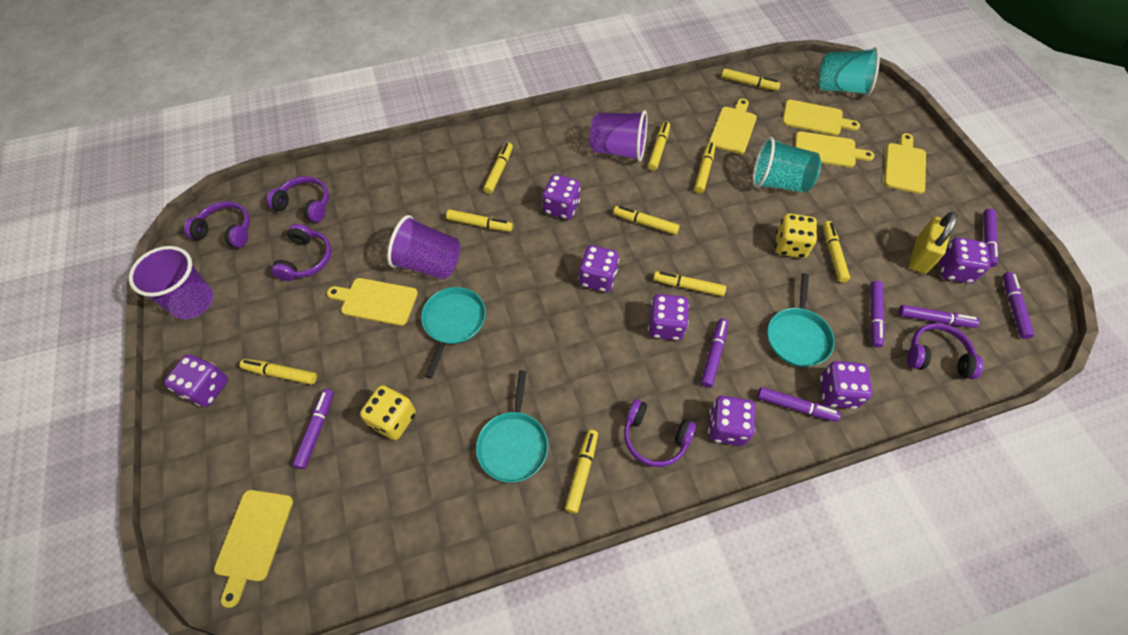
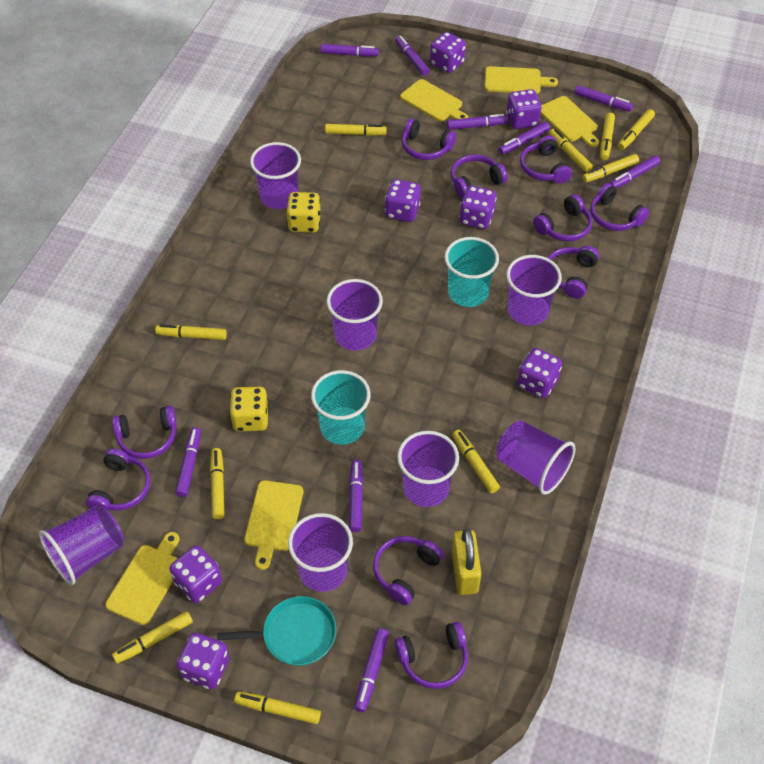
purple cup: 3 -> 7
purple headphones: 5 -> 10
purple marker: 7 -> 9
turquoise pan: 3 -> 1
yellow cutting board: 6 -> 5

